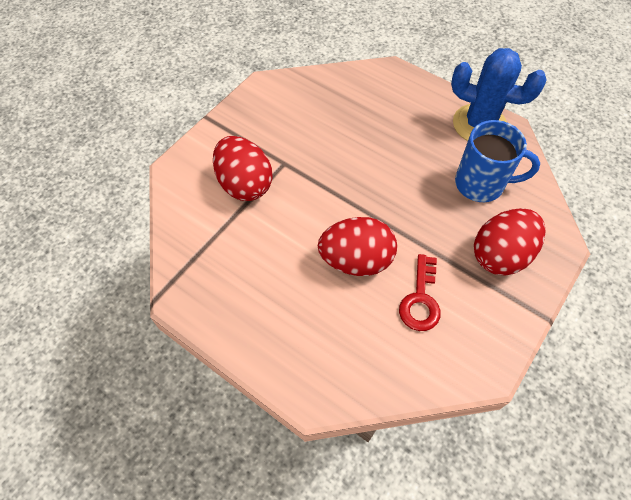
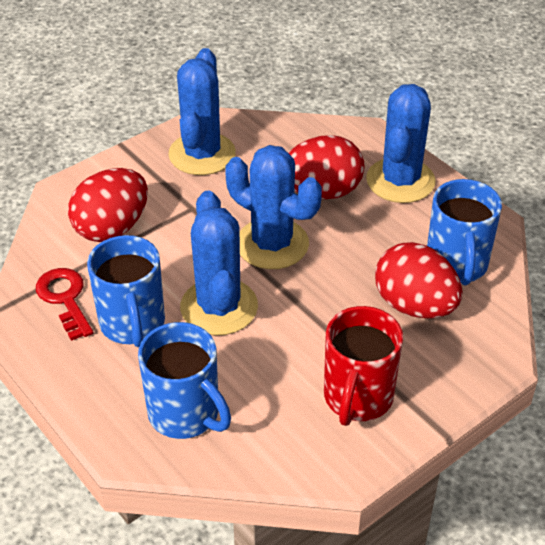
blue cactus: 1 -> 4
blue mug: 1 -> 3
red mug: 0 -> 1

